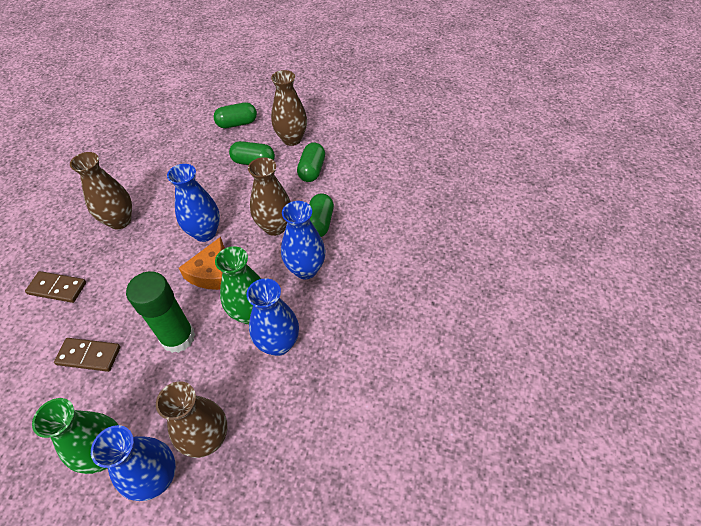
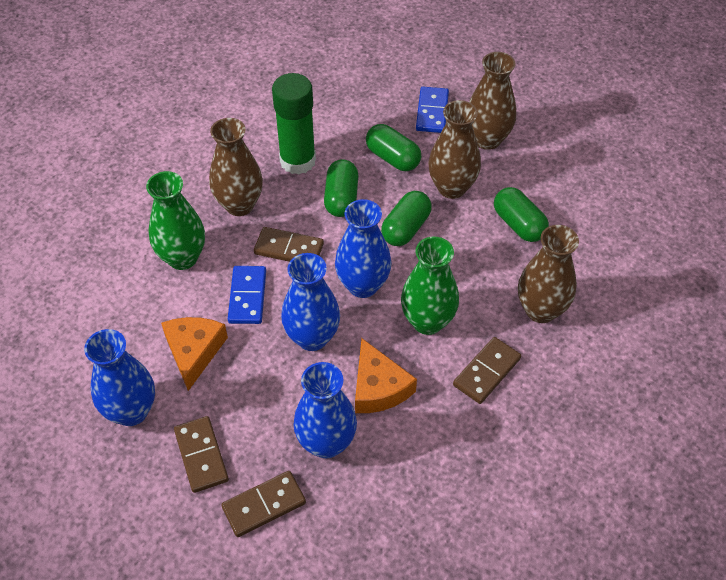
blue domino: 0 -> 2
brown domino: 2 -> 4
orange cheese: 1 -> 2

